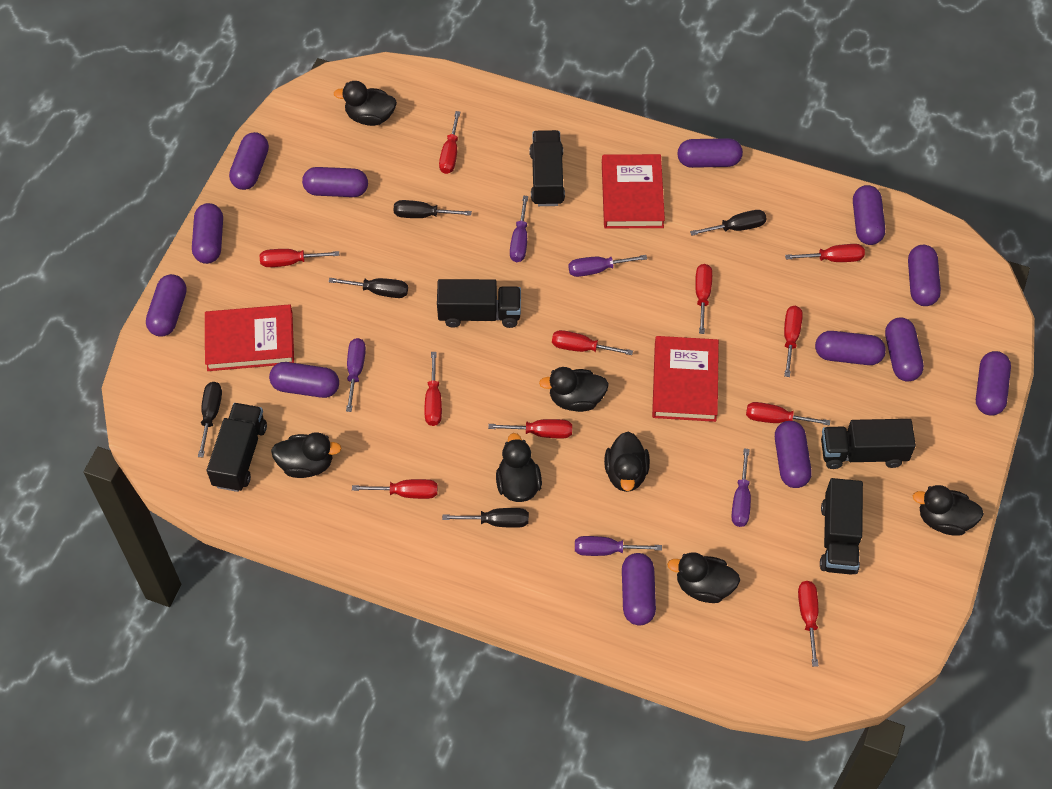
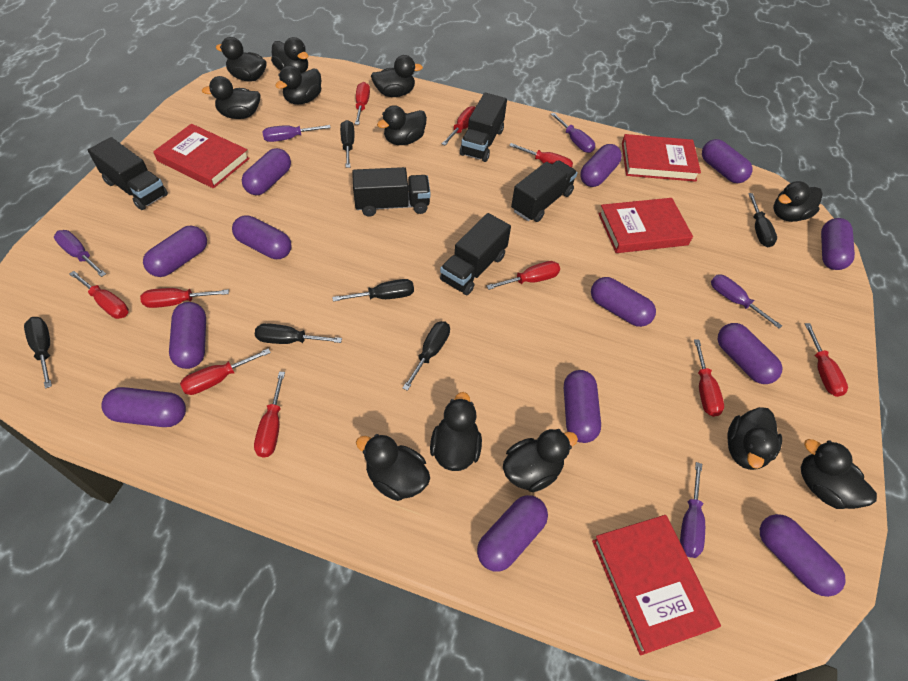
black duck: 7 -> 12
black screwdriver: 5 -> 6
red book: 3 -> 4
red screwdriver: 11 -> 10

